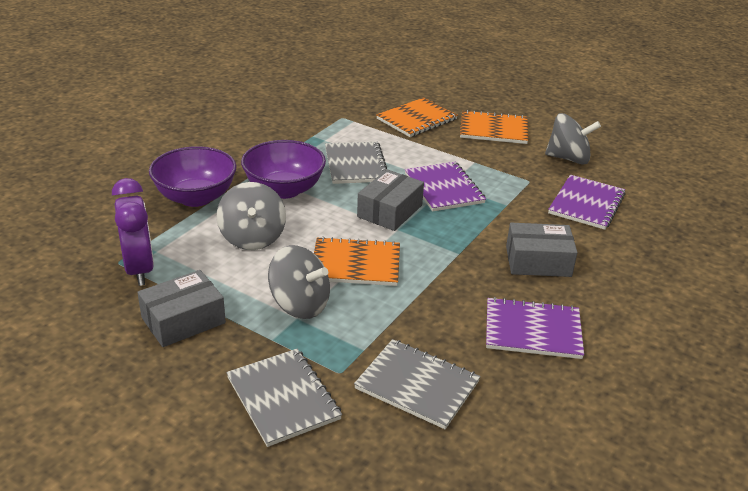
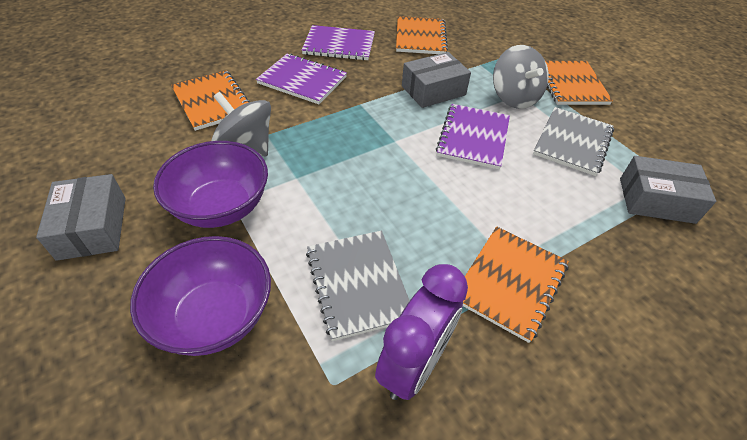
grey notebook: 3 -> 2
grey spinning top: 3 -> 2
orange notebook: 3 -> 4

